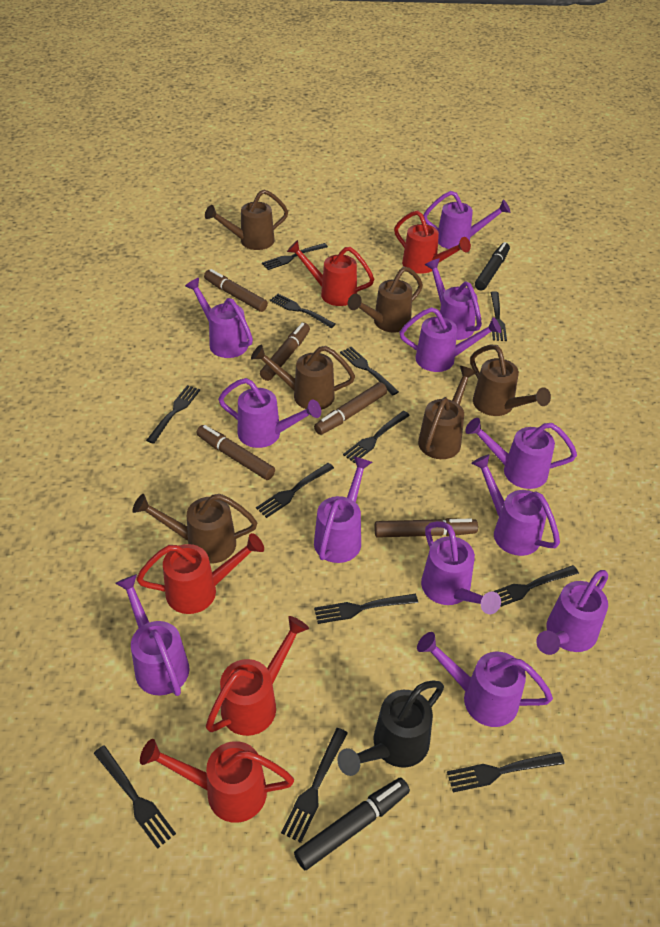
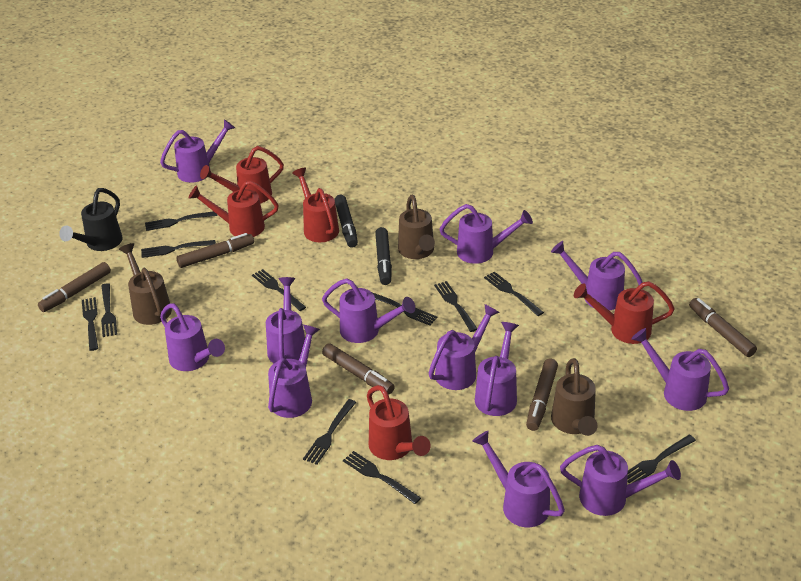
black fork: 12 -> 11
brown watering can: 6 -> 3

